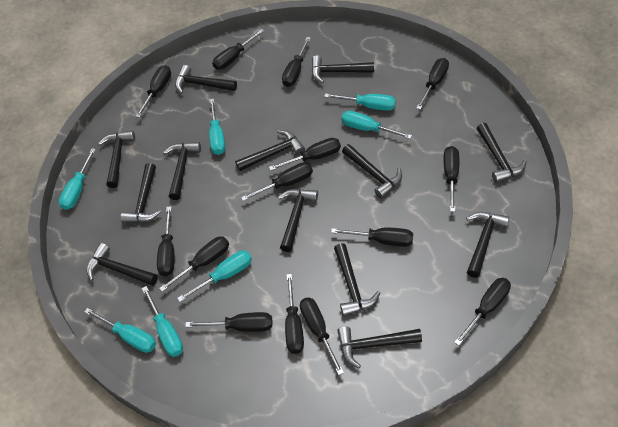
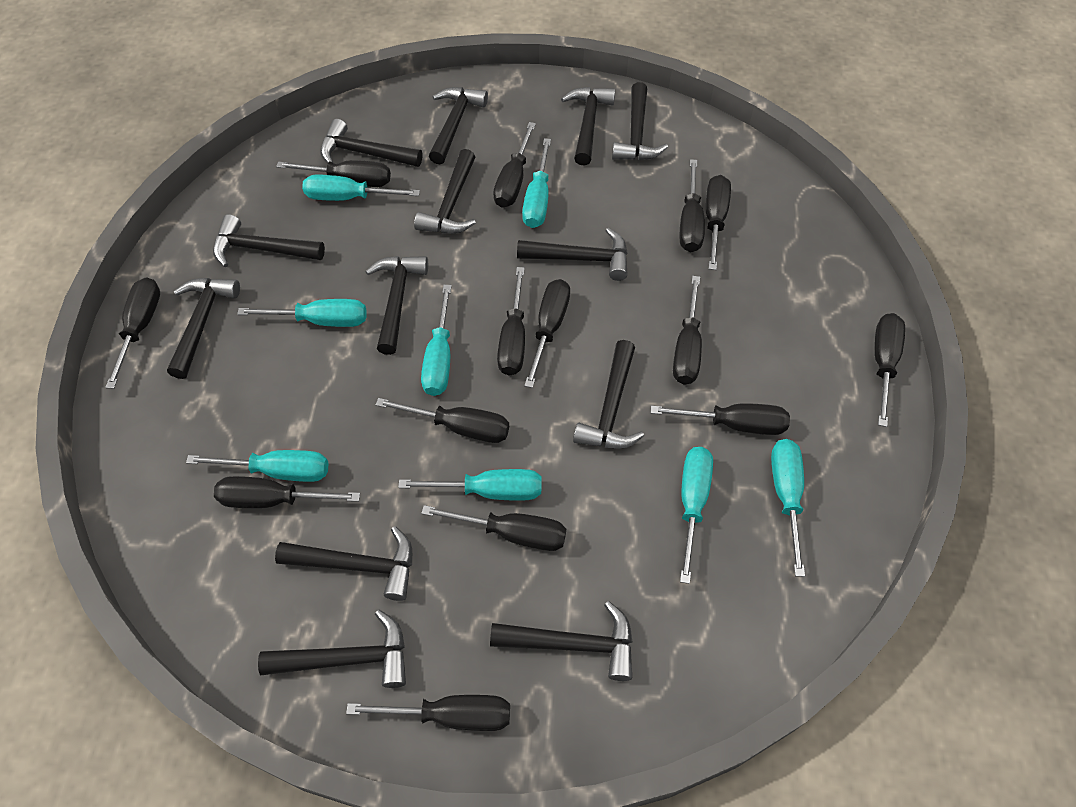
turquoise screwdriver: 7 -> 8

